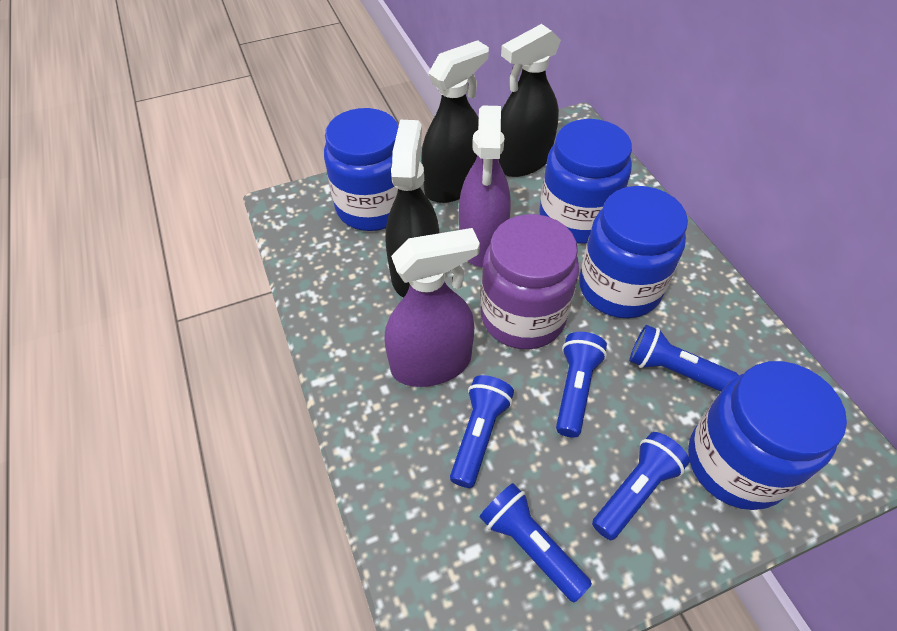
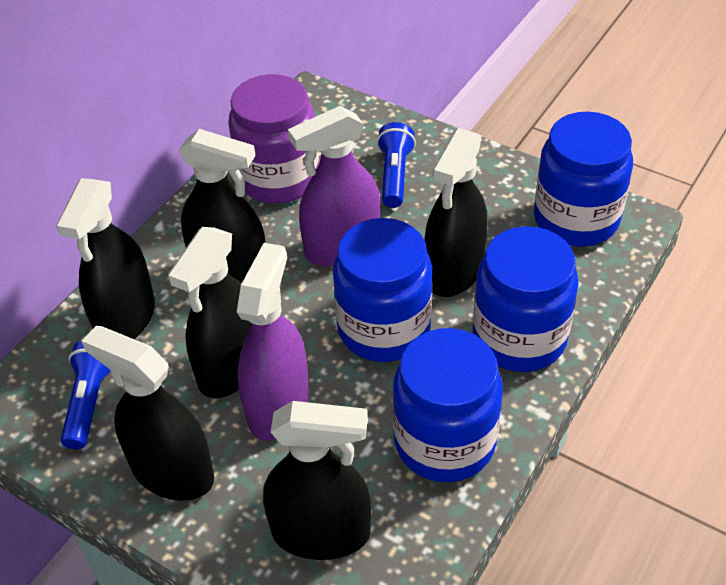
black spray bottle: 3 -> 6
blue flashlight: 5 -> 2

